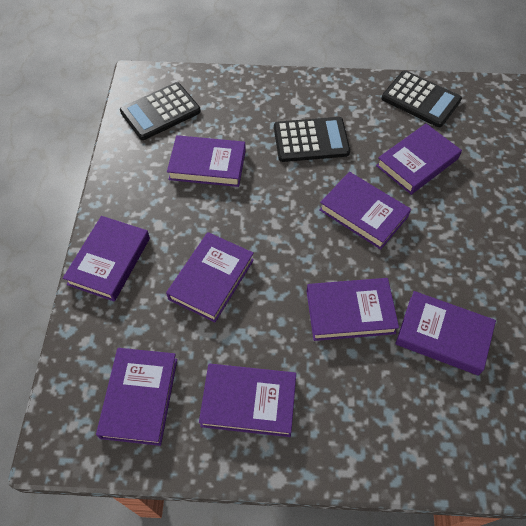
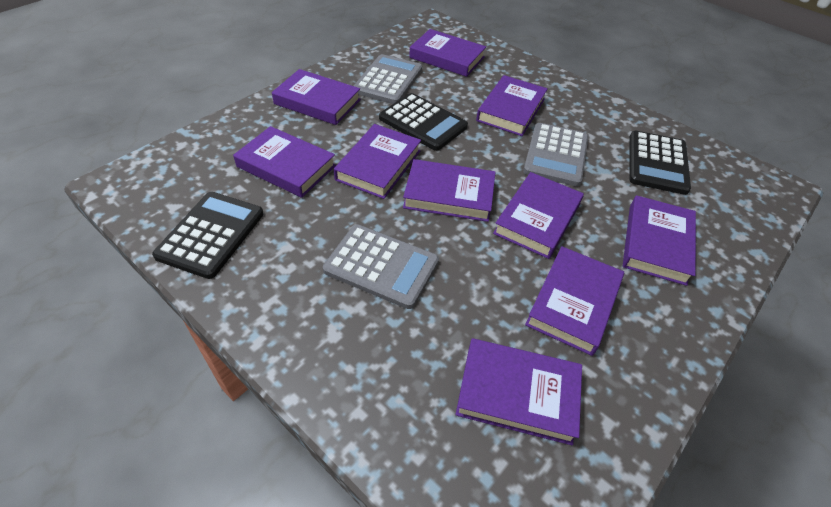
grey calculator: 0 -> 3
purple book: 9 -> 10

